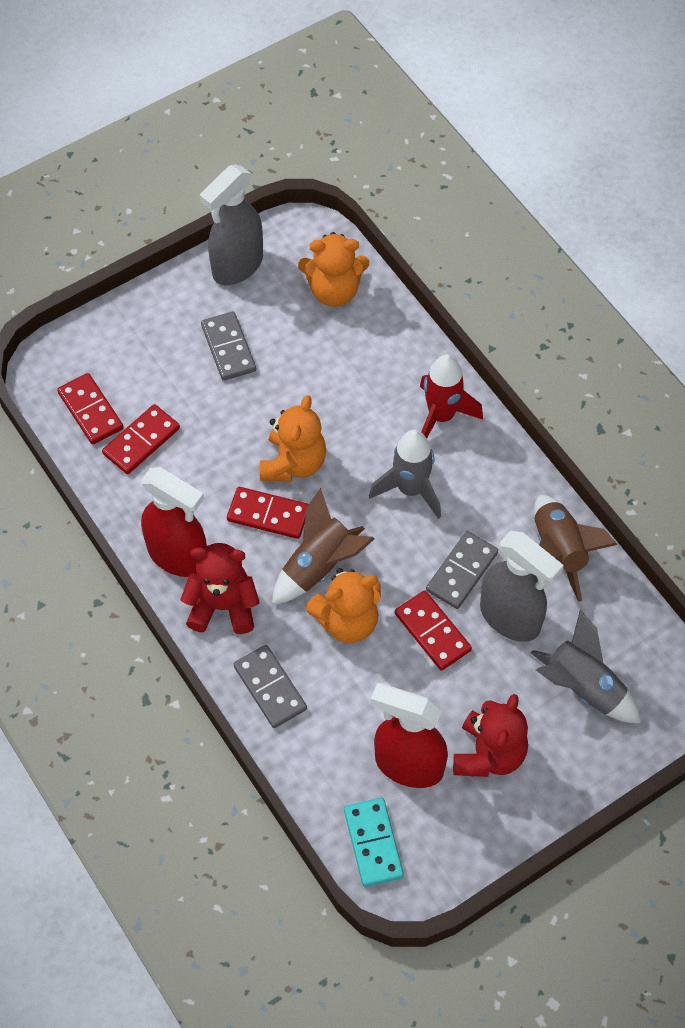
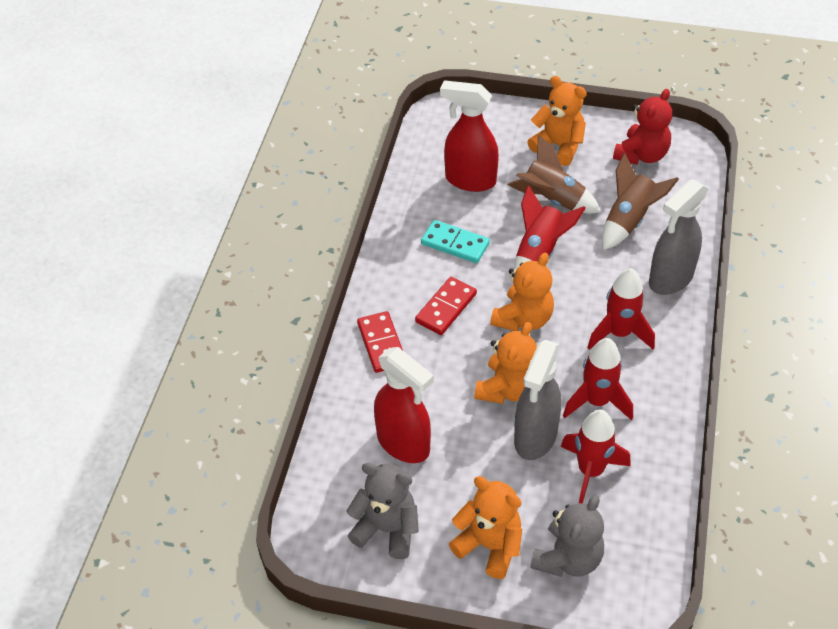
grey domino: 3 -> 0
grey rocket: 2 -> 0
grey teddy bear: 0 -> 2
orange teddy bear: 3 -> 4
red domino: 4 -> 2
red rocket: 1 -> 4
red teddy bear: 2 -> 1

